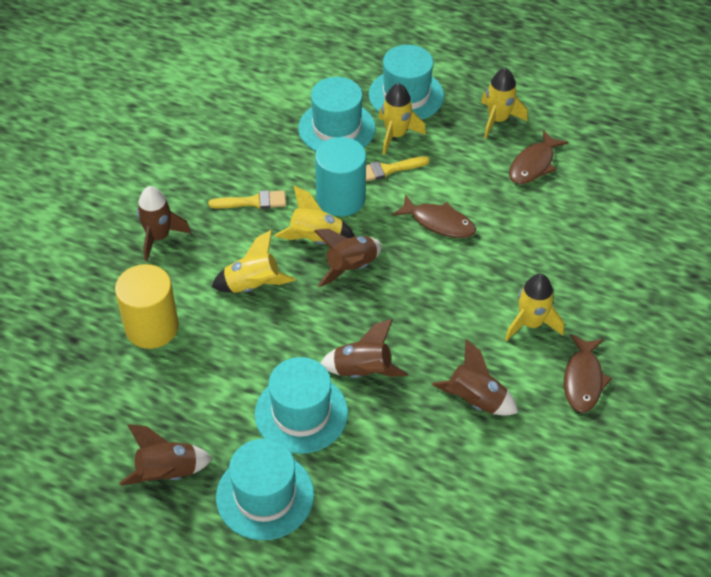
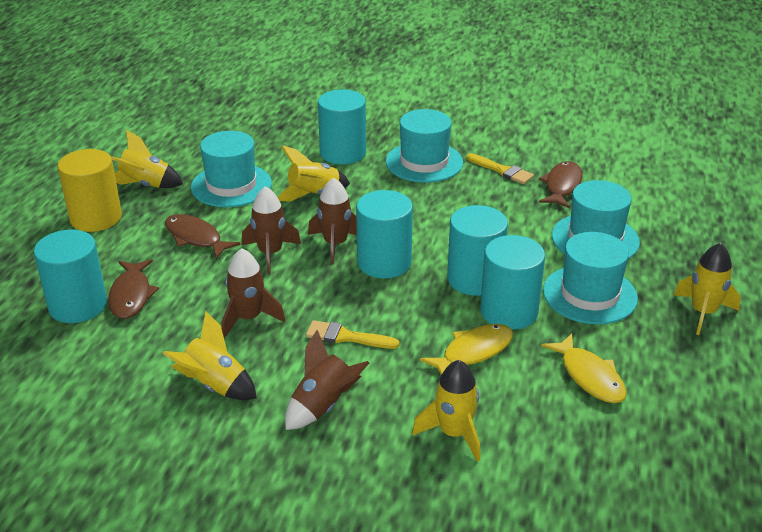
brown rocket: 5 -> 4
turquoise cylinder: 1 -> 5
yellow fish: 0 -> 2

